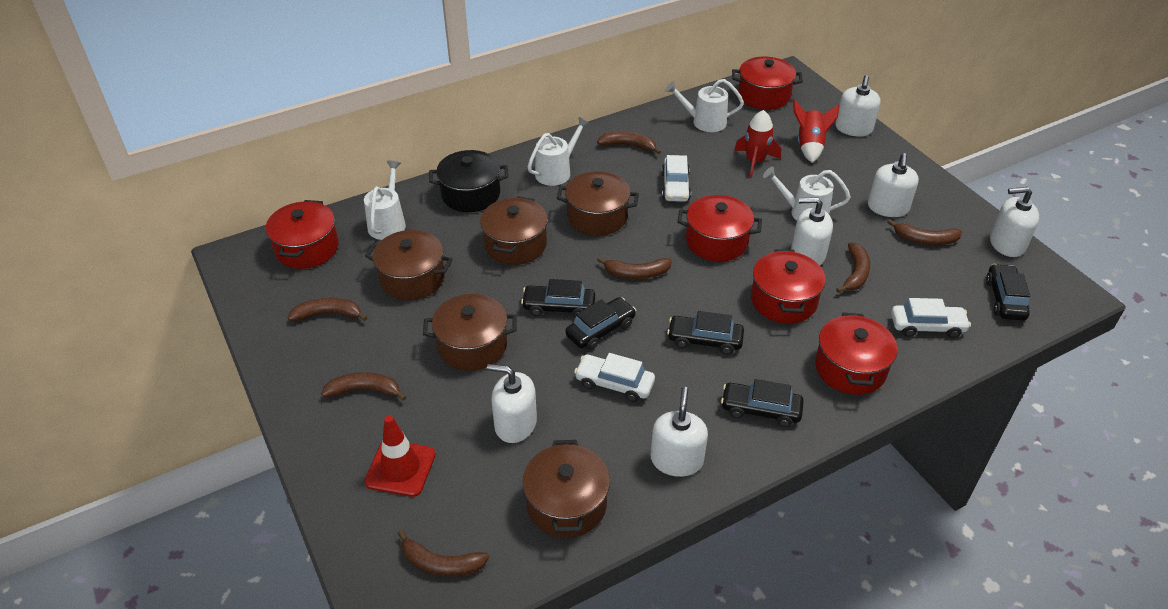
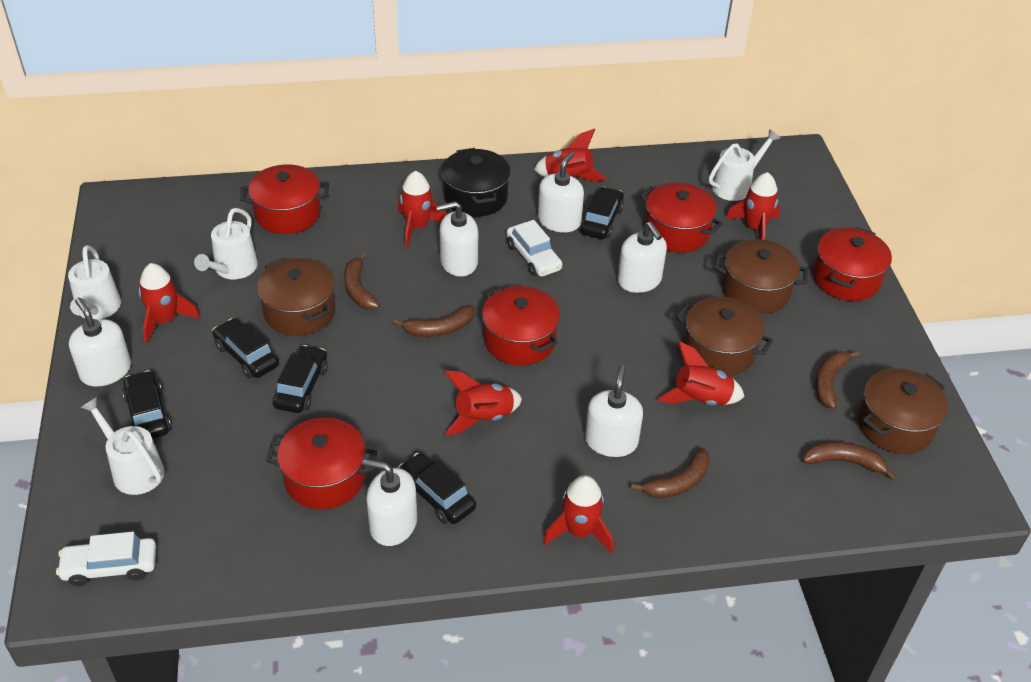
brown banana: 7 -> 5
brown pot: 5 -> 4
red rocket: 2 -> 7
red traffic cone: 1 -> 0
white car: 3 -> 2

